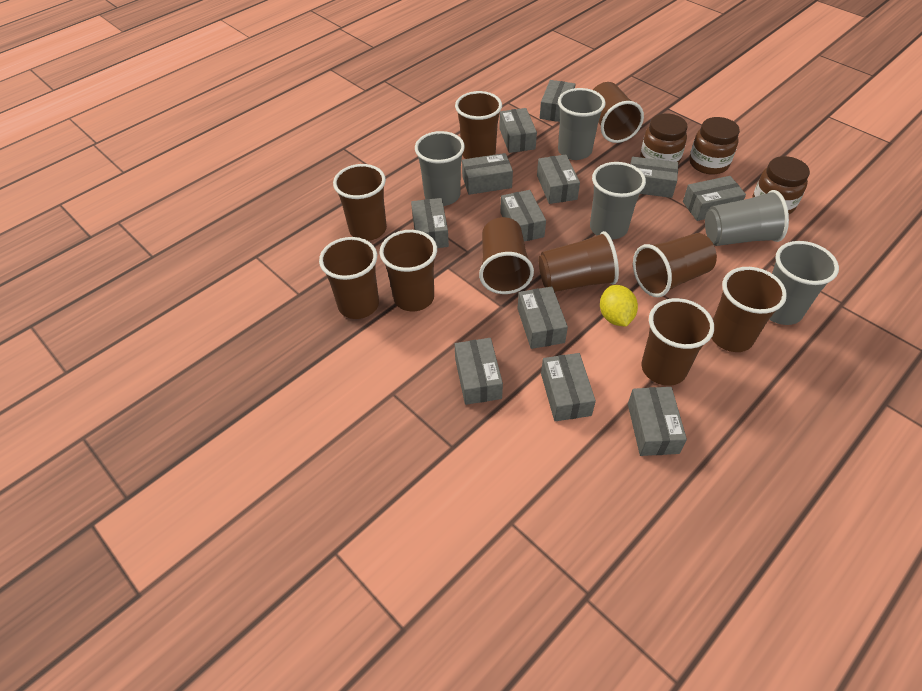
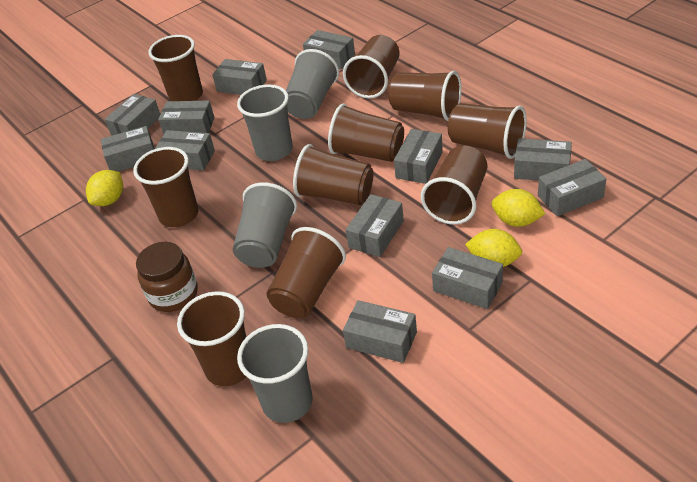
brown jar: 3 -> 1
grey cup: 5 -> 4
yellow lemon: 1 -> 3

